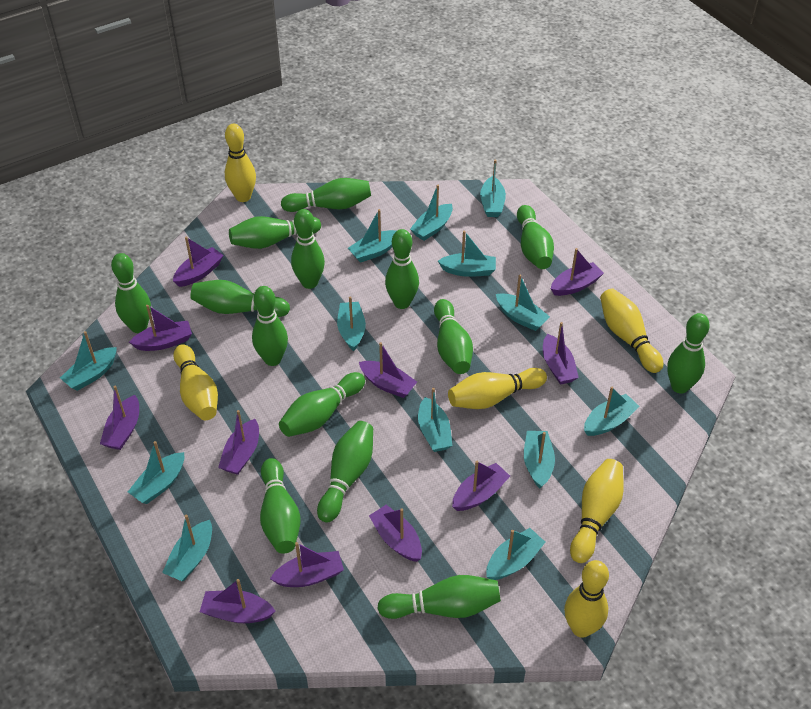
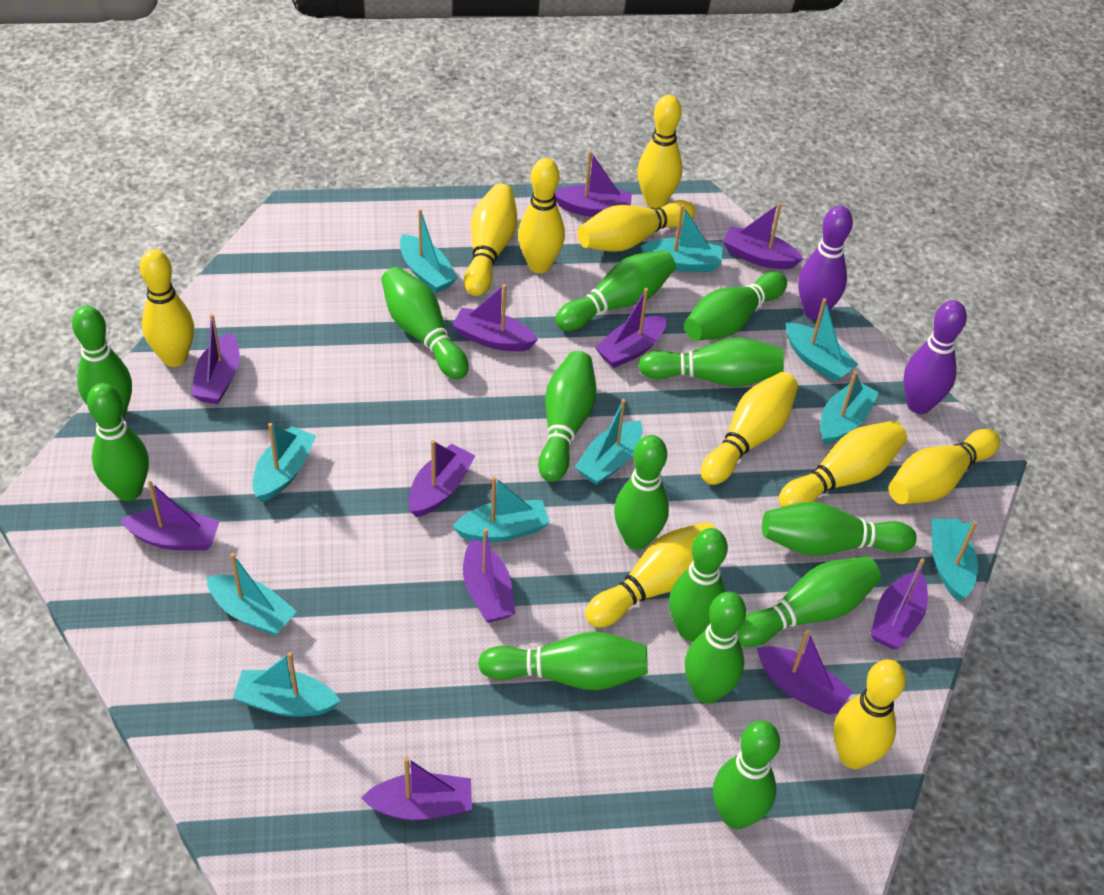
purple bowling pin: 0 -> 2
turquoise boat: 13 -> 10
yellow bowling pin: 6 -> 10

